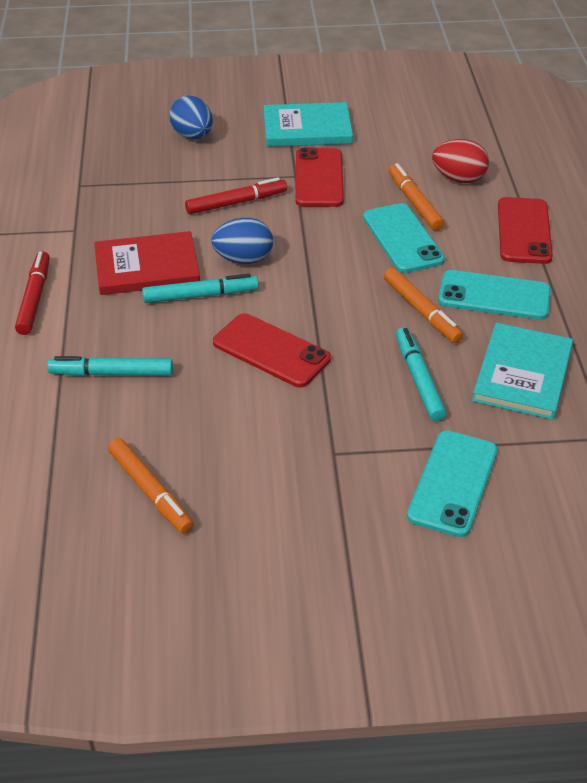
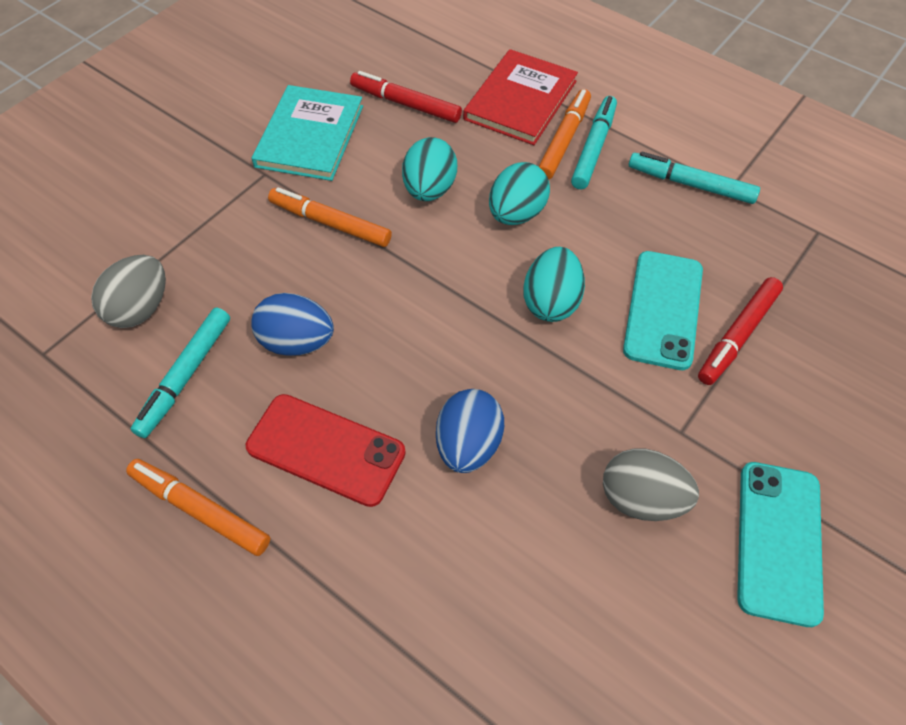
grey egg: 0 -> 2
red egg: 1 -> 0
red phone: 3 -> 1
turquoise book: 2 -> 1
turquoise egg: 0 -> 3
turquoise phone: 3 -> 2

